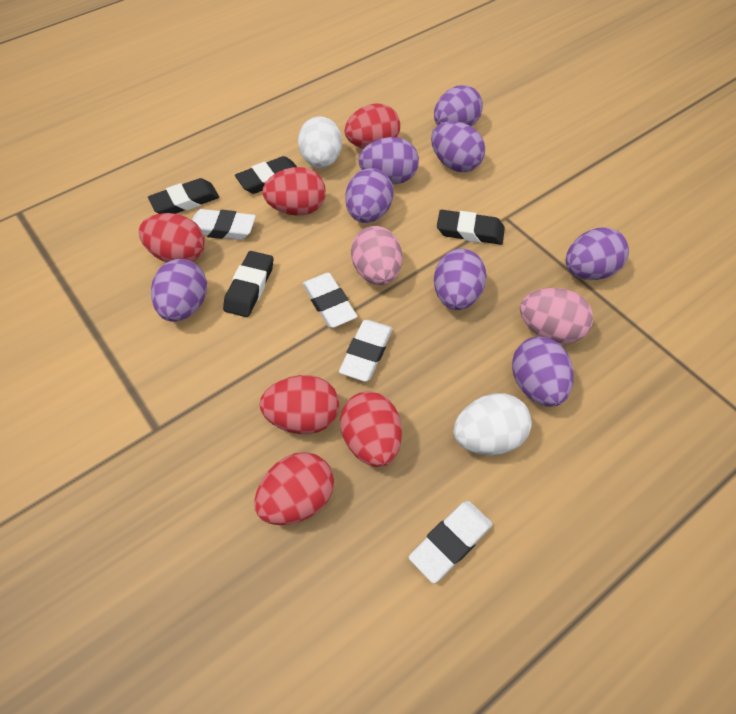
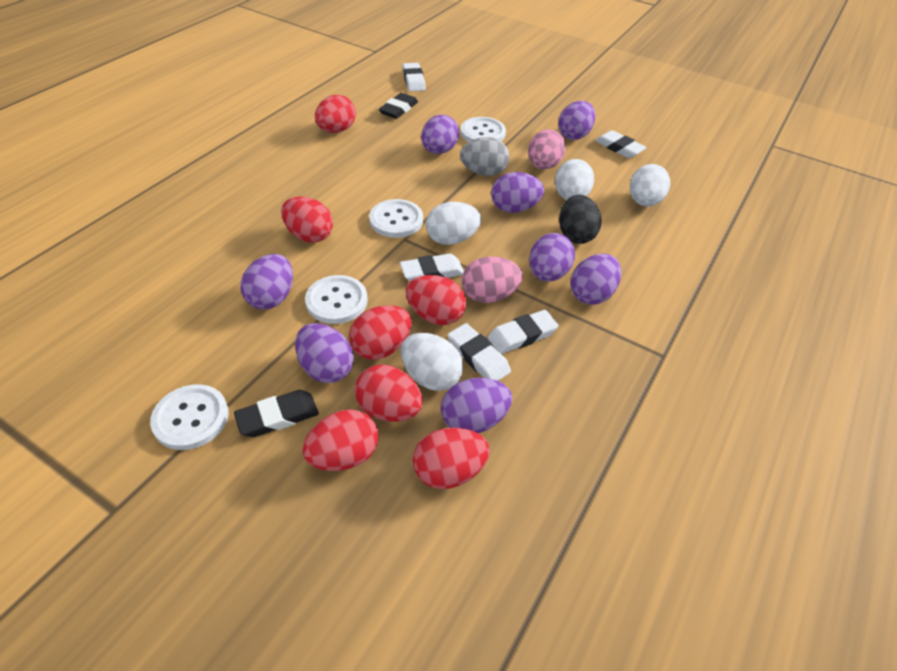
black egg: 0 -> 1
black eraser: 4 -> 2
grey egg: 0 -> 1
red egg: 6 -> 7
white button: 0 -> 4
white egg: 2 -> 4
white eraser: 4 -> 5

